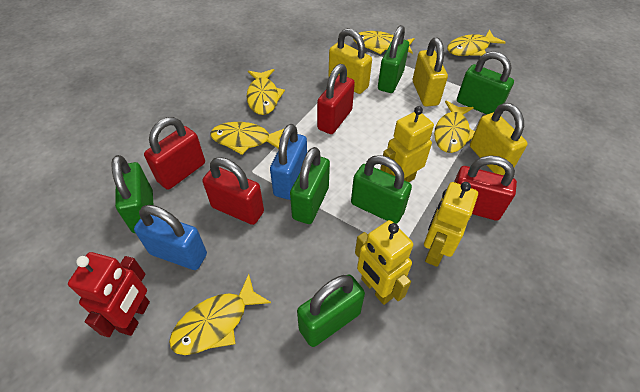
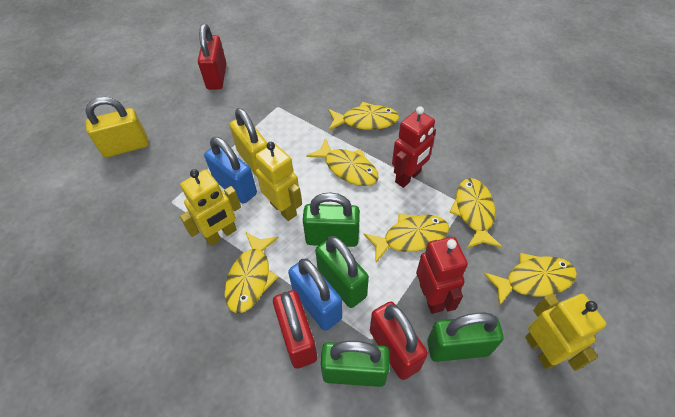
green padlock: 6 -> 4
red padlock: 4 -> 3
red robot: 1 -> 2
yellow padlock: 3 -> 2

